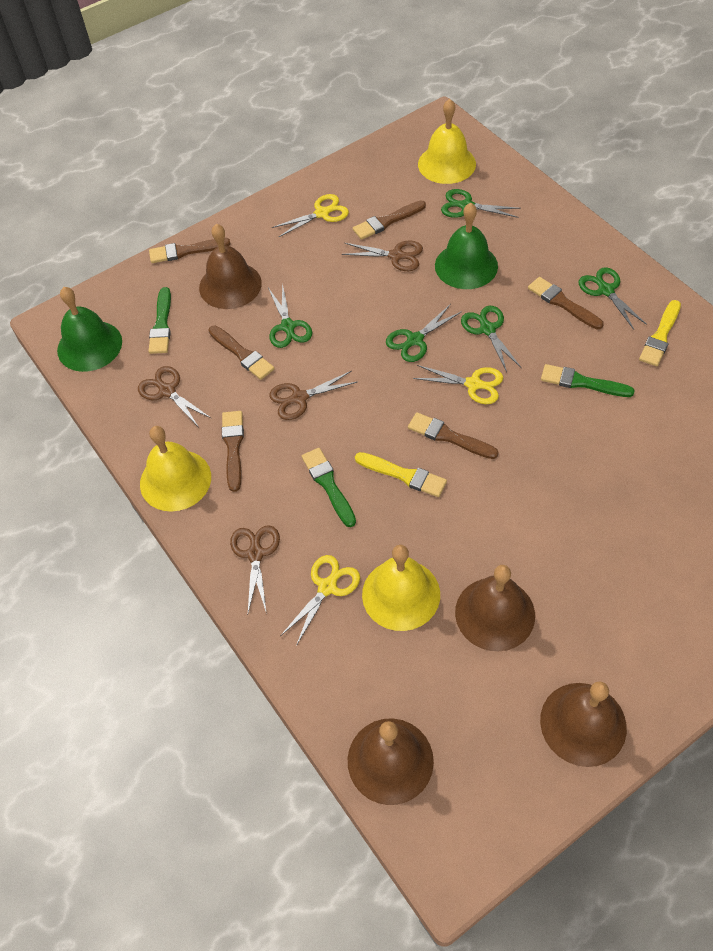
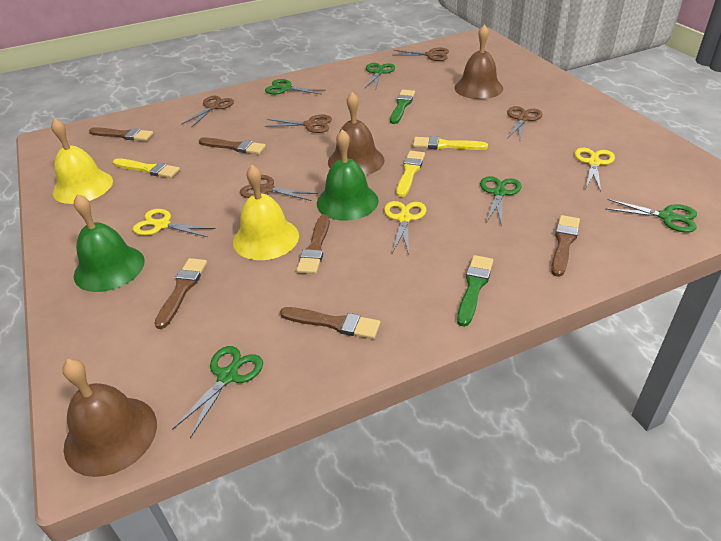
brown bell: 4 -> 3
brown scissors: 4 -> 5
green brush: 3 -> 2
yellow bell: 3 -> 2
yellow brush: 2 -> 3

